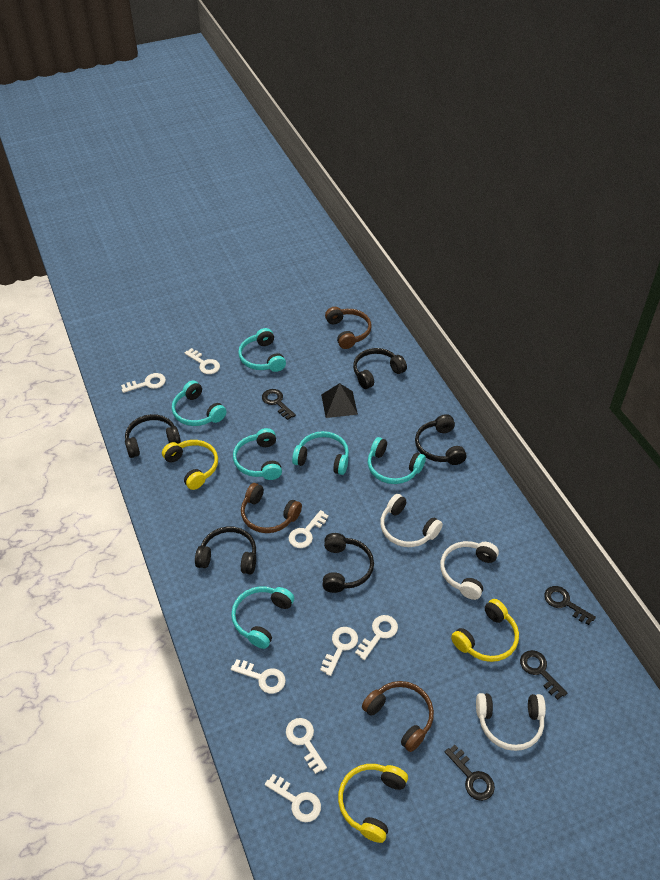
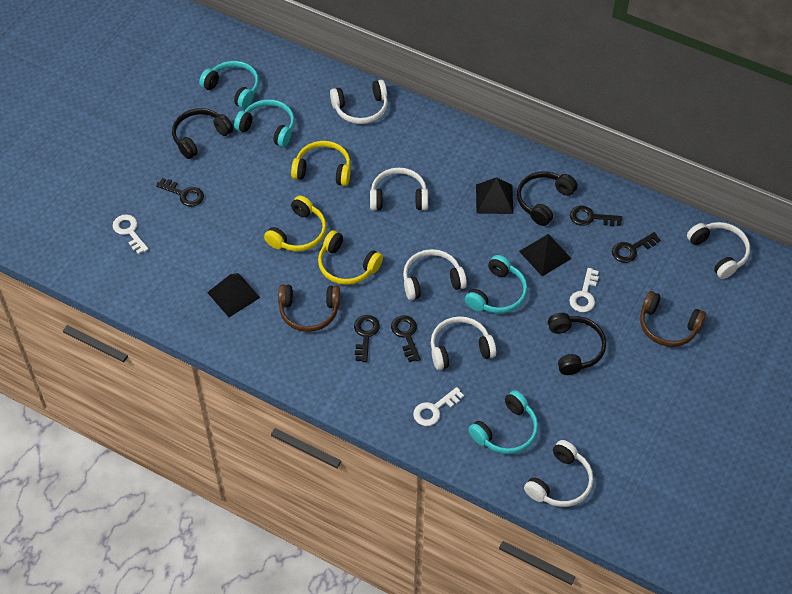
black headphones: 5 -> 3
black key: 4 -> 5
black pyramid: 1 -> 3
brown headphones: 3 -> 2
turquoise headphones: 6 -> 4
white headphones: 3 -> 6
white key: 8 -> 3

